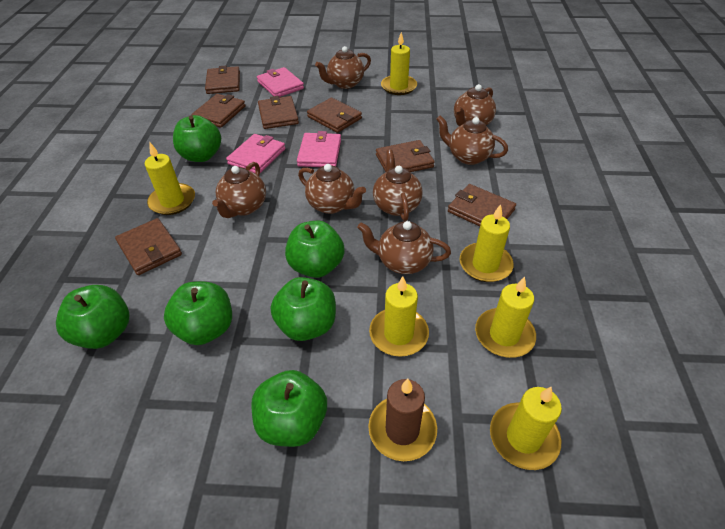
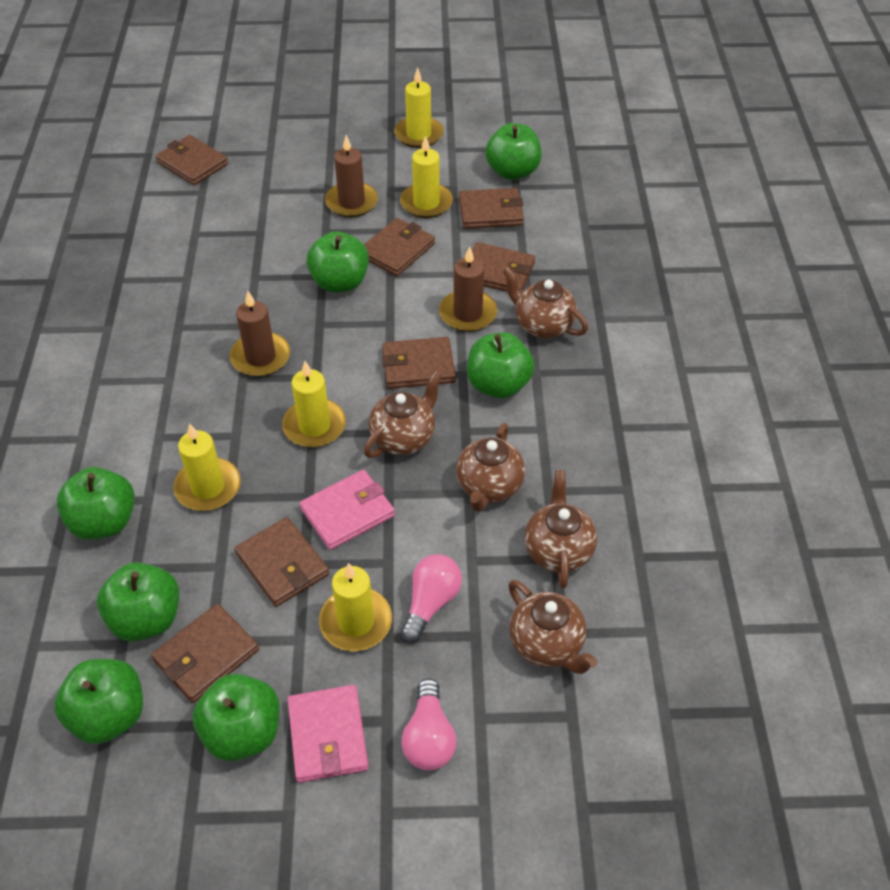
brown candle: 1 -> 3
brown teapot: 7 -> 5
green apple: 6 -> 7
pink light bulb: 0 -> 2
pink wallet: 3 -> 2
yellow candle: 6 -> 5

